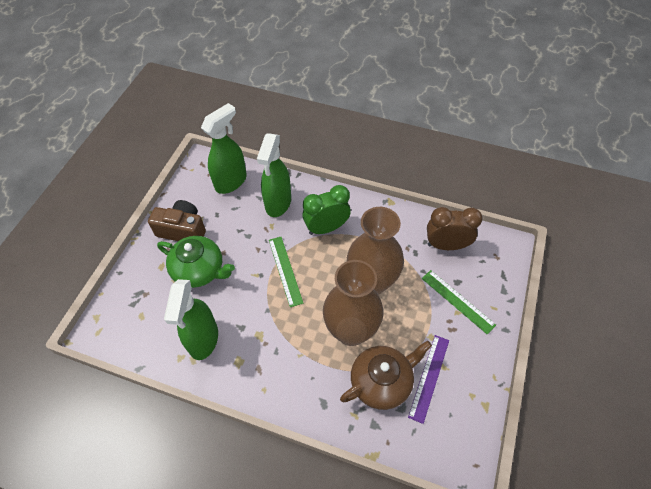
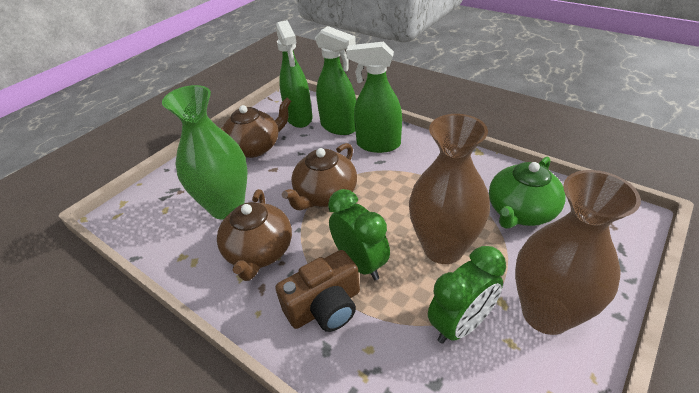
brown clock: 1 -> 0
brown teapot: 1 -> 3
green clock: 1 -> 2
green ruler: 2 -> 0
green vase: 0 -> 1
purple ruler: 1 -> 0

